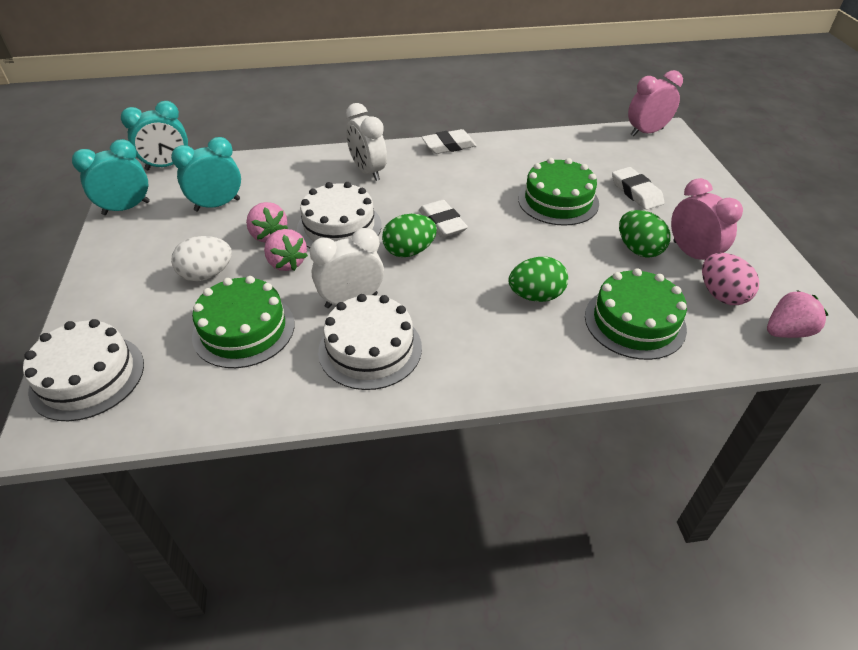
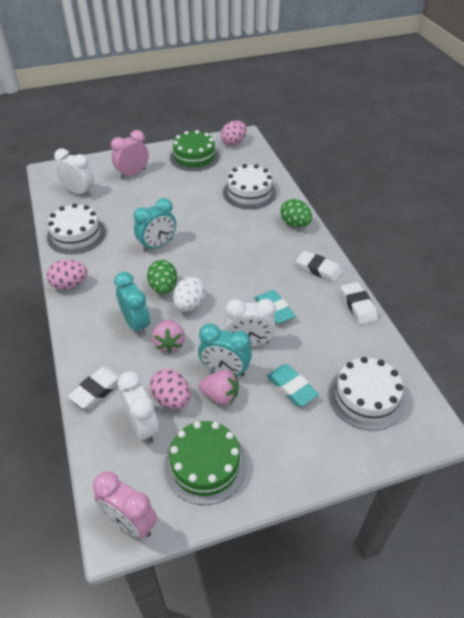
green cake: 3 -> 2
green egg: 3 -> 2
pink egg: 1 -> 3
pink strawberry: 3 -> 2
turquoise eraser: 0 -> 2
white clock: 2 -> 3

